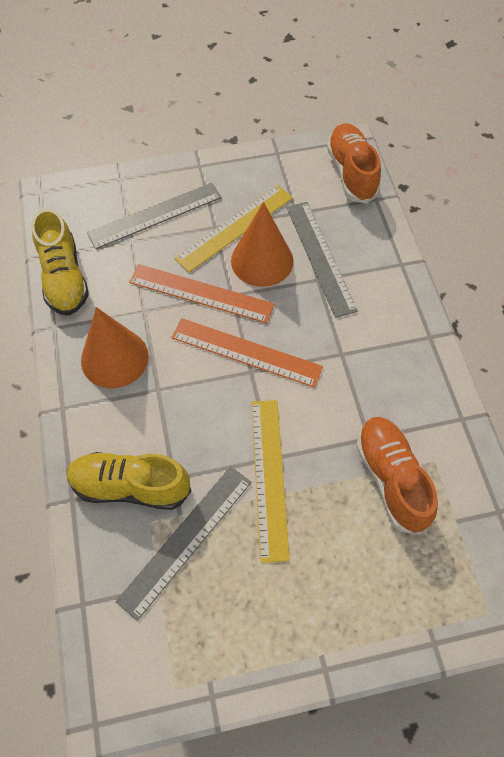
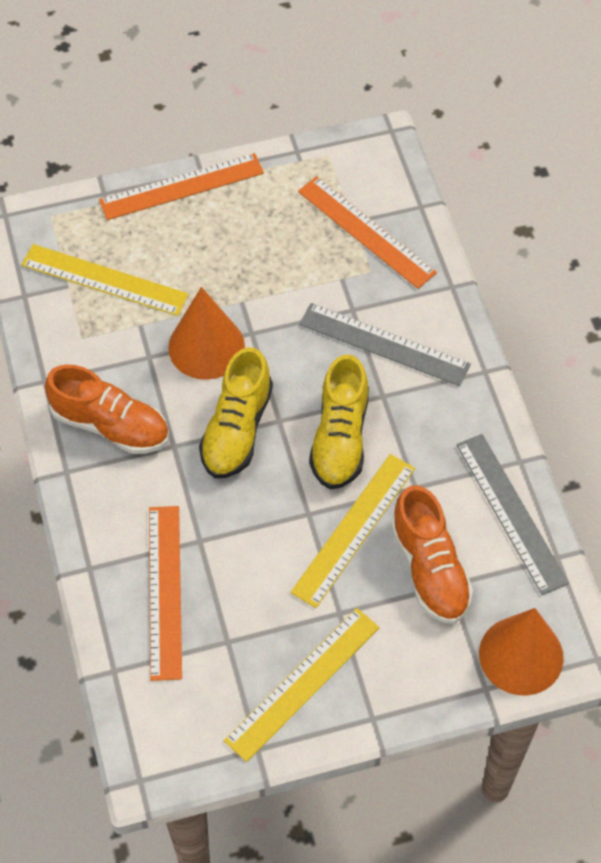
grey ruler: 3 -> 2
orange ruler: 2 -> 3
yellow ruler: 2 -> 3

